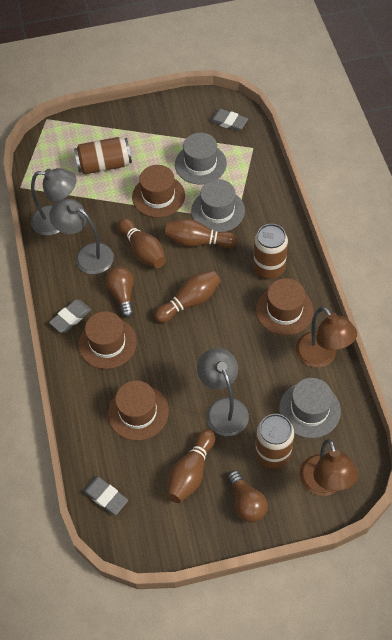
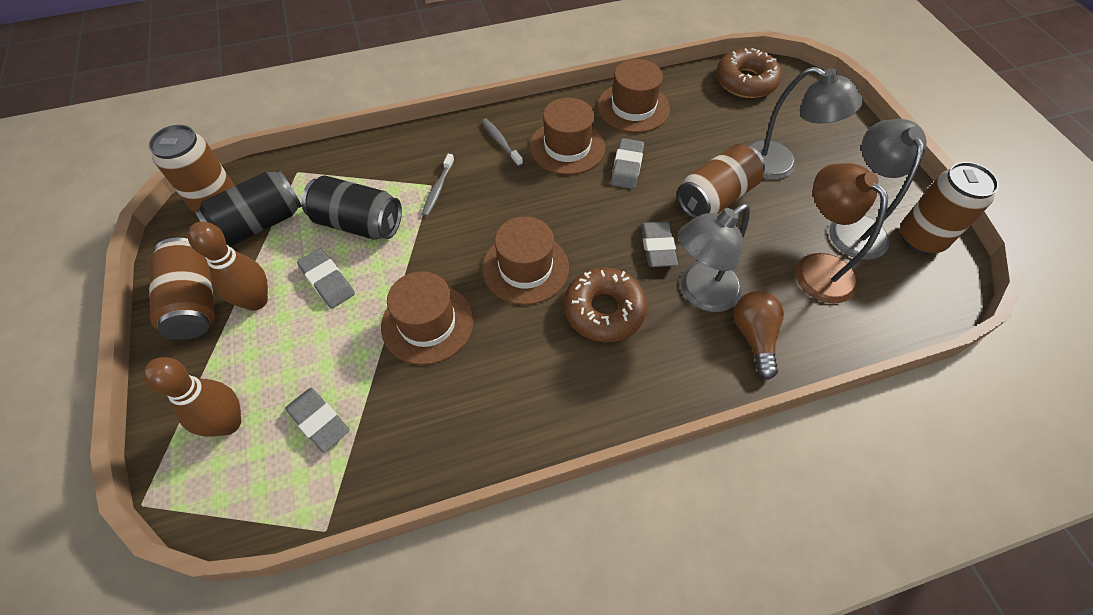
black can: 0 -> 2
brown bowling pin: 4 -> 2
brown can: 3 -> 4
brown donut: 0 -> 2
brown lamp: 2 -> 1
brown light bulb: 2 -> 1
grey eraser: 3 -> 4
grey hat: 3 -> 0
grey toothbrush: 0 -> 2

